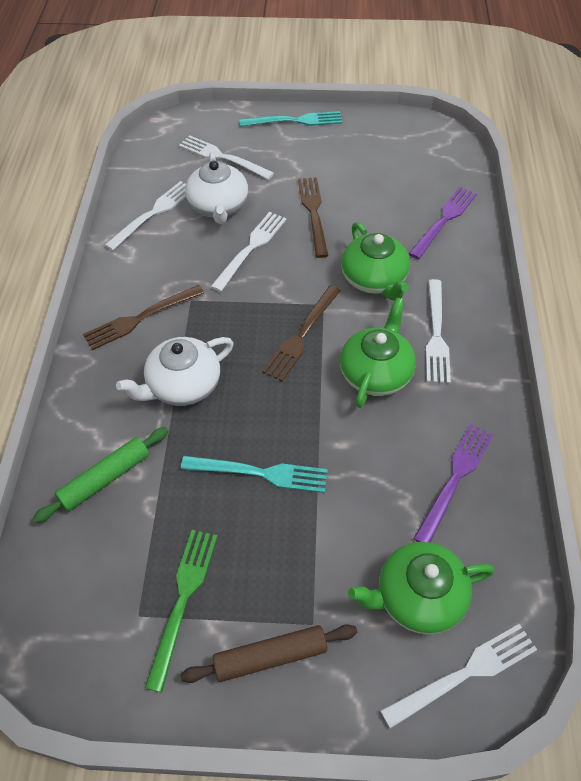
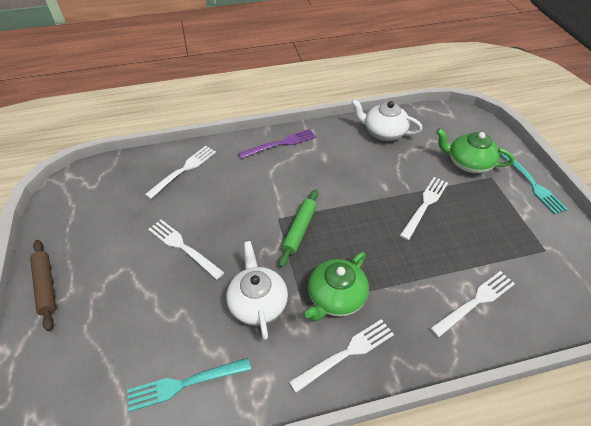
brown fork: 3 -> 0
green fork: 1 -> 0
green teapot: 3 -> 2
purple fork: 2 -> 1

